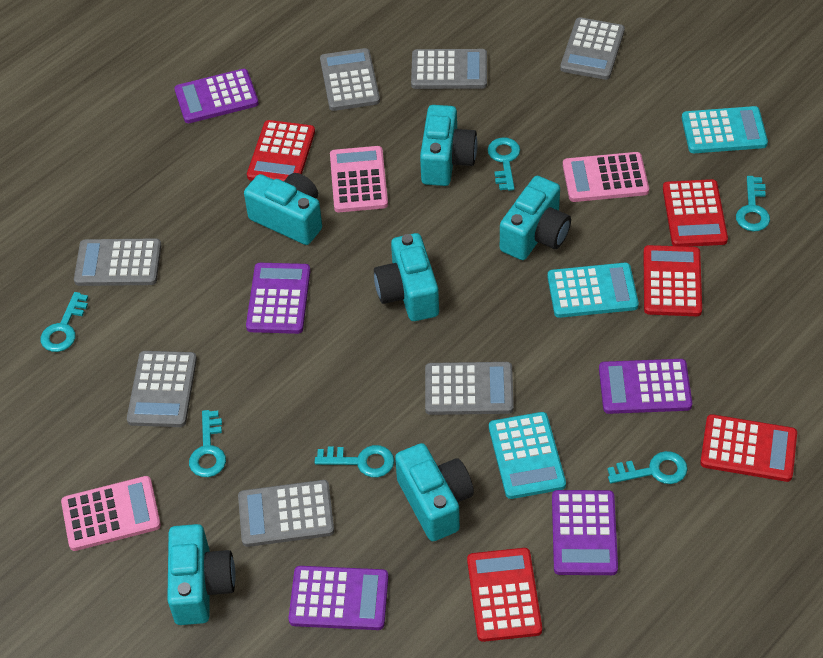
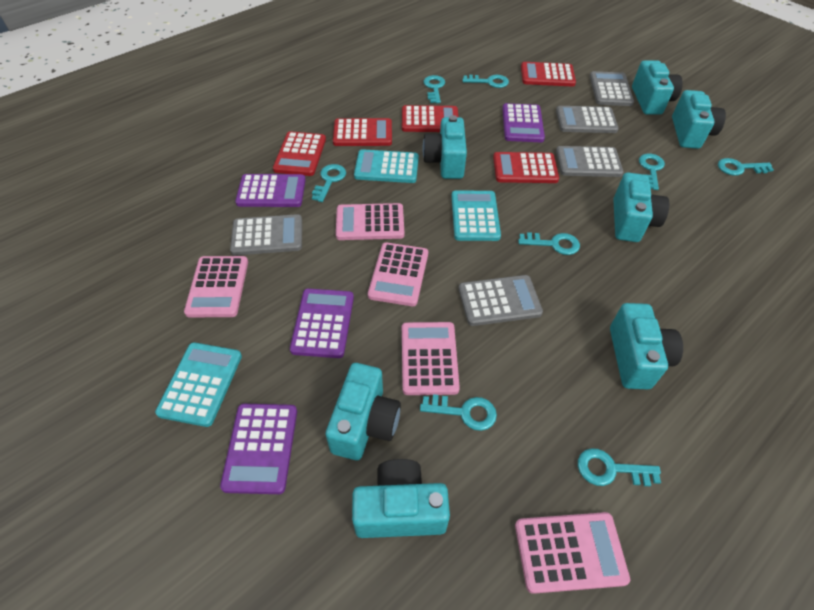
grey calculator: 7 -> 5
pink calculator: 3 -> 5
purple calculator: 5 -> 4
turquoise camera: 6 -> 7
turquoise key: 6 -> 8

